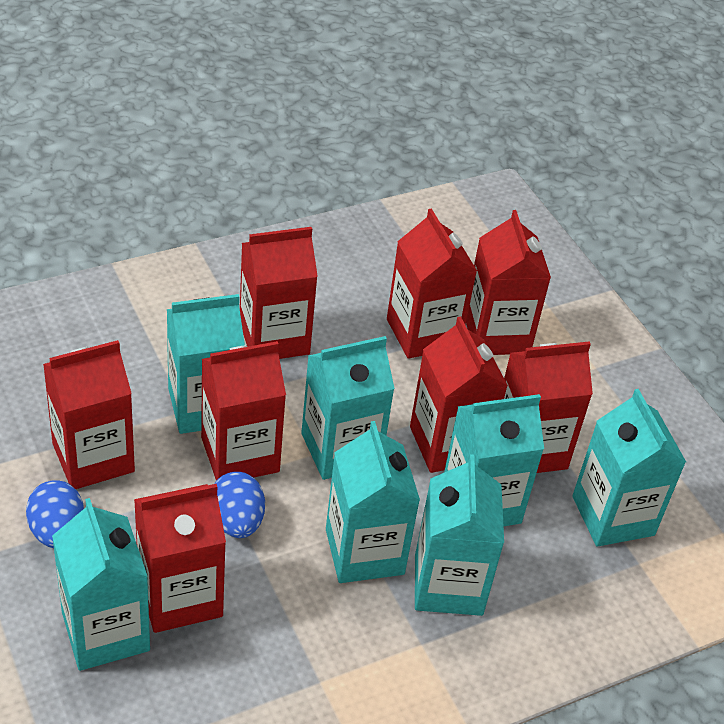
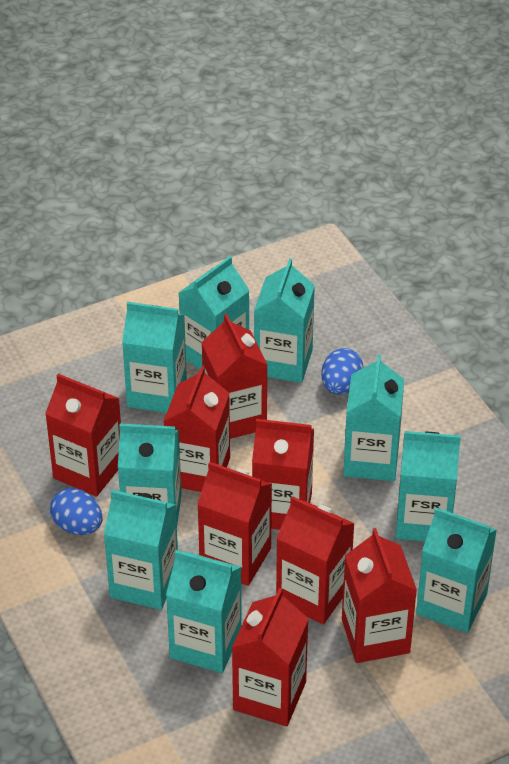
turquoise carton: 7 -> 9

